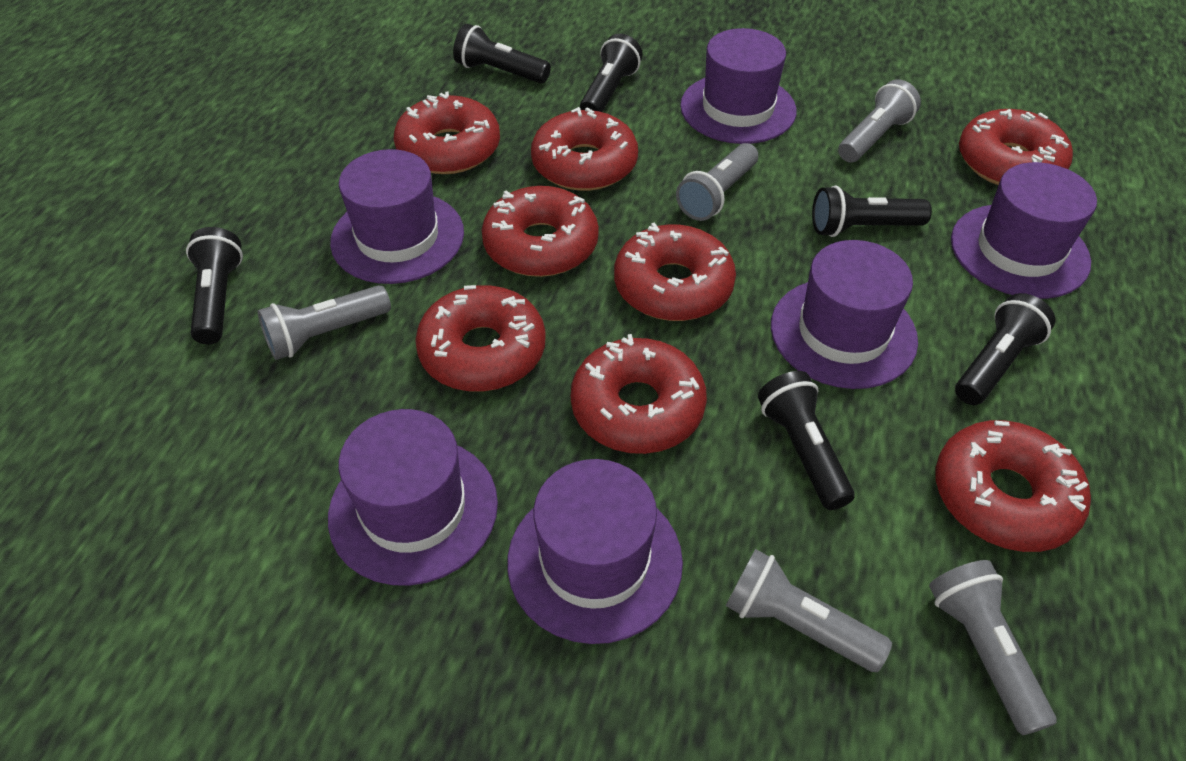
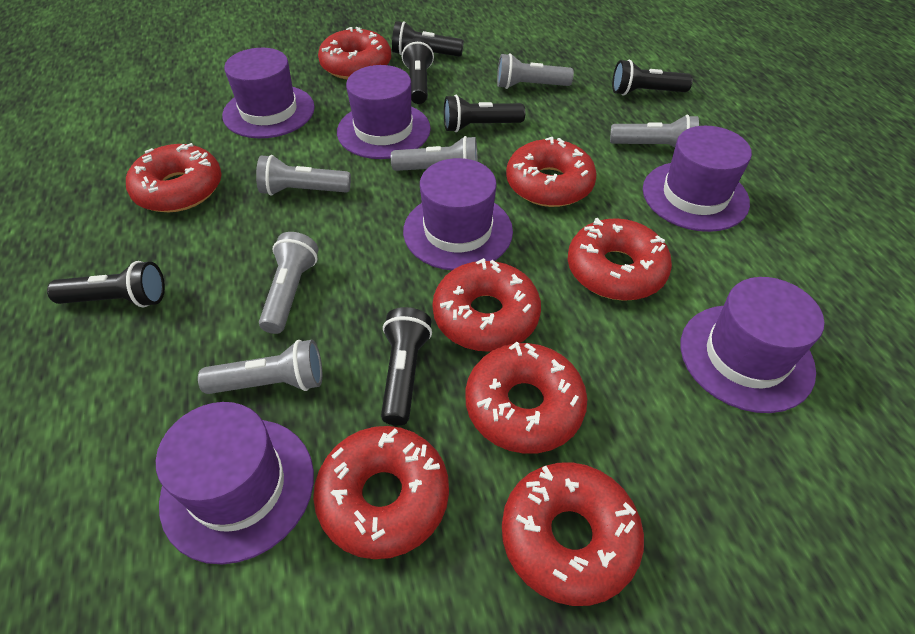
grey flashlight: 5 -> 6

